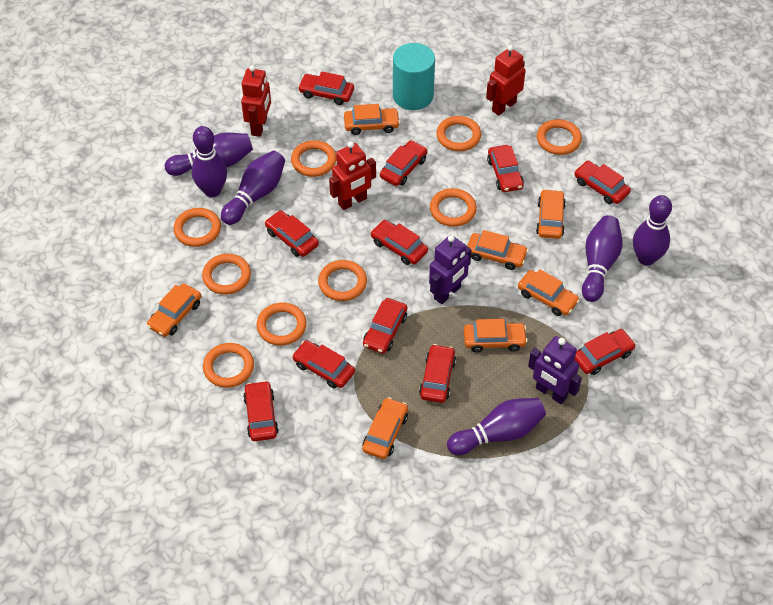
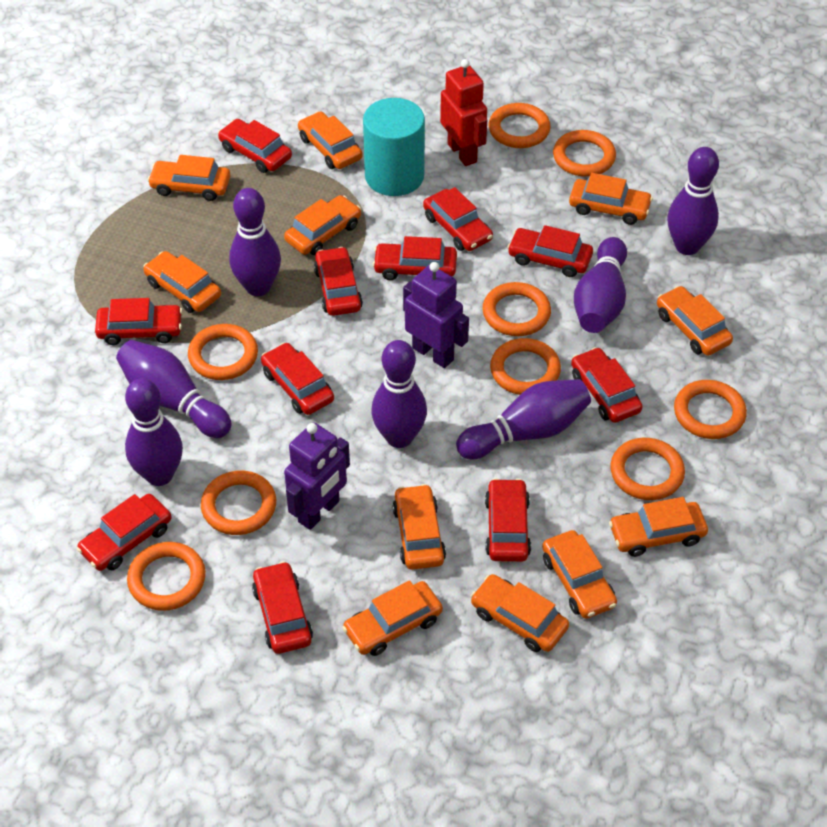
orange car: 7 -> 11
purple bowling pin: 6 -> 7
red robot: 3 -> 1

